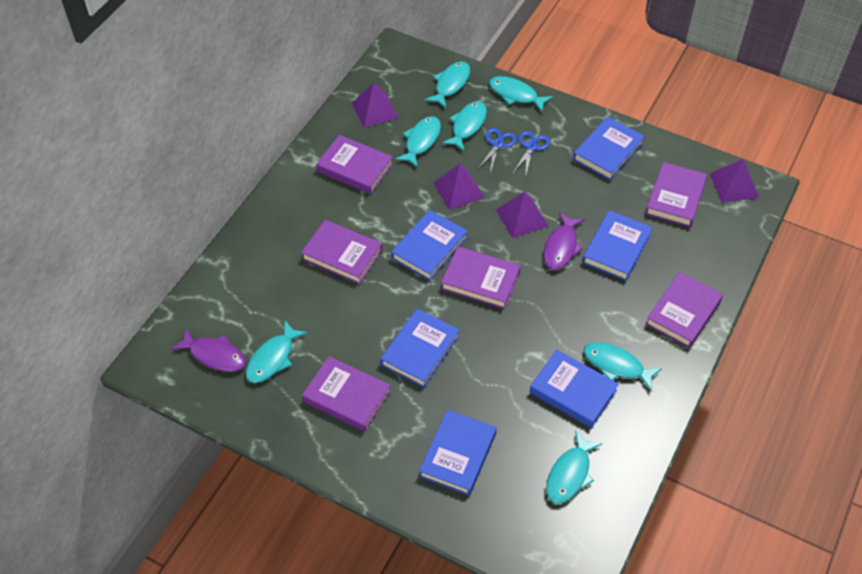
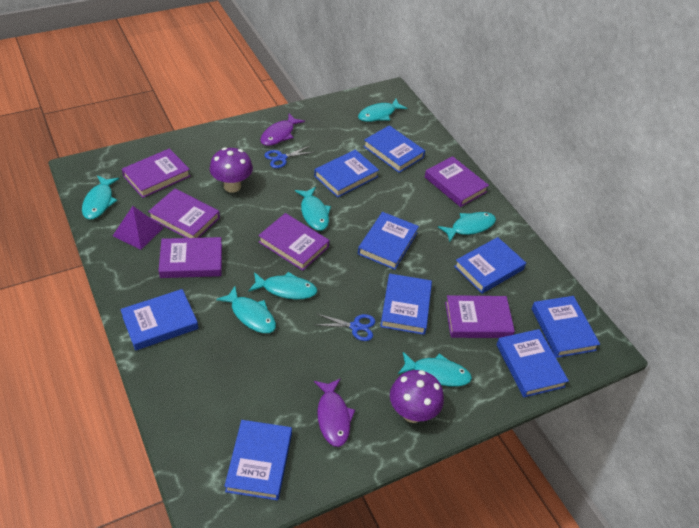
blue book: 6 -> 9
purple mushroom: 0 -> 2
purple pyramid: 4 -> 1

